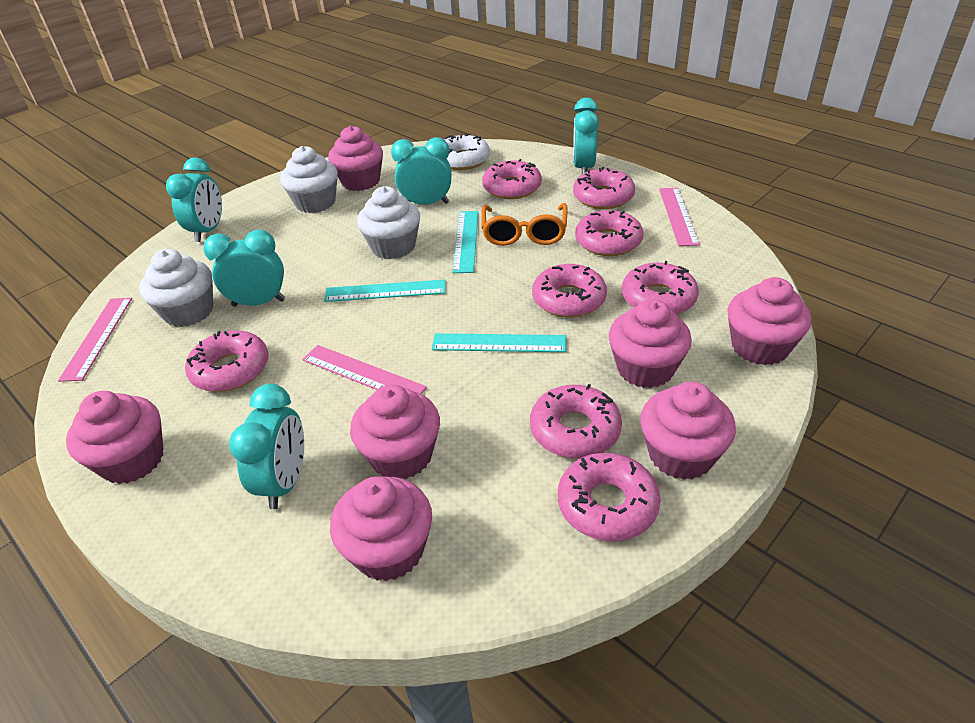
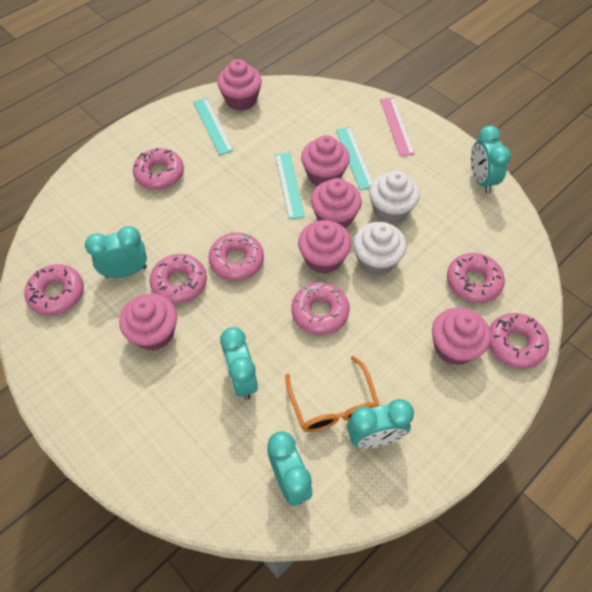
pink cupcake: 7 -> 6
pink donut: 8 -> 7
pink ruler: 3 -> 1
white cupcake: 3 -> 2
white donut: 1 -> 0

